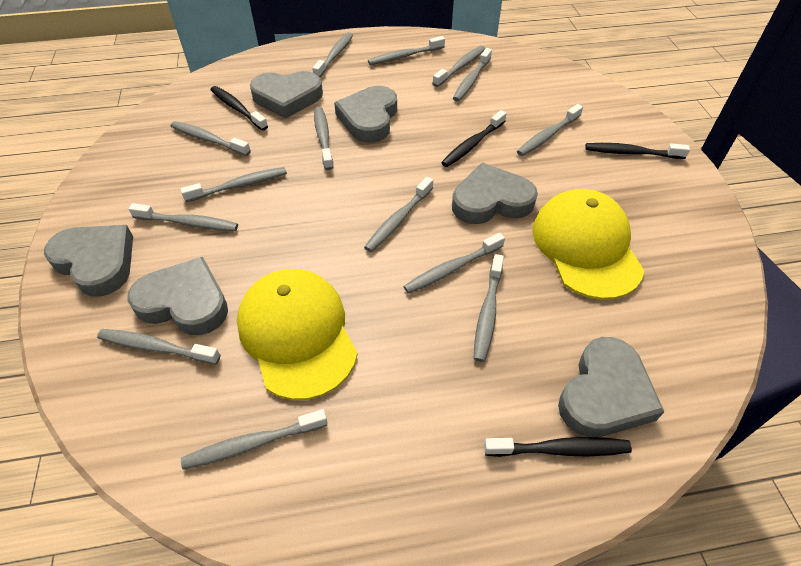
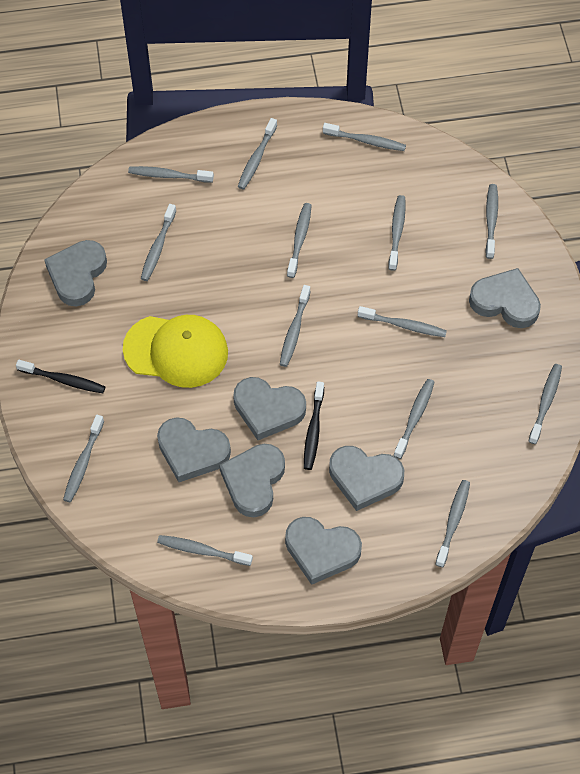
black toothbrush: 4 -> 2
grey heart: 6 -> 7
yellow cap: 2 -> 1

